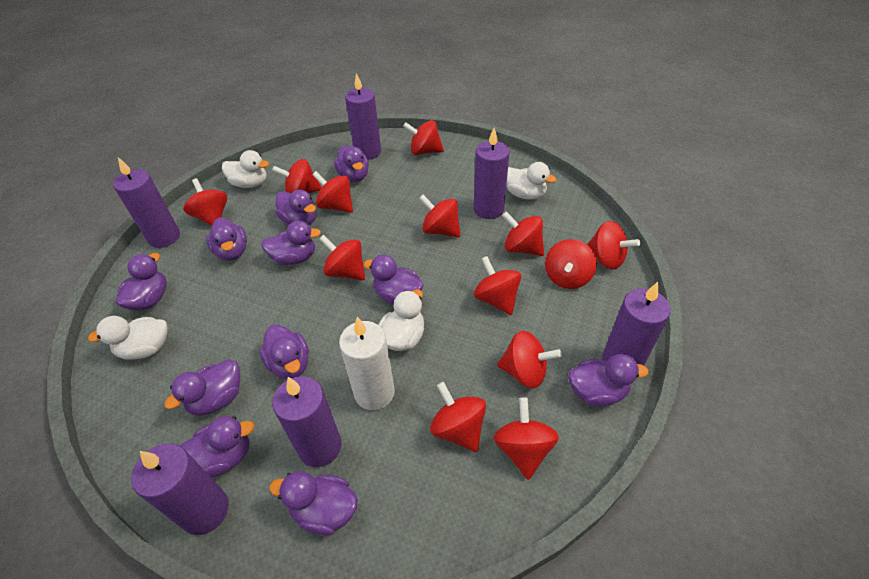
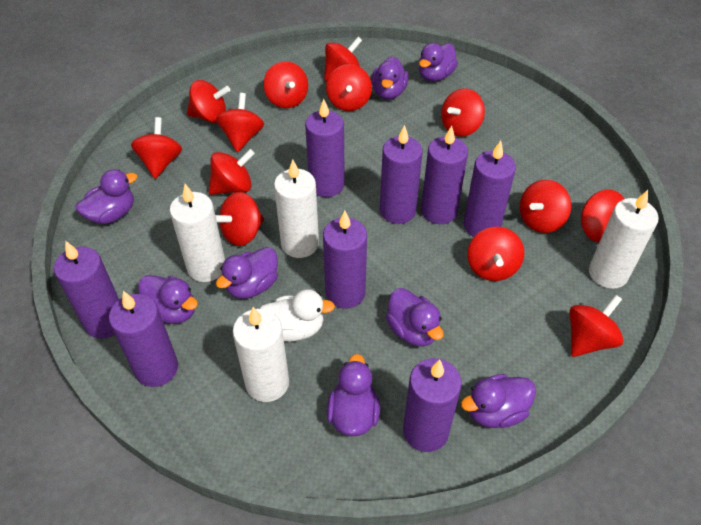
purple candle: 6 -> 8
purple duck: 11 -> 8
white candle: 1 -> 4
white duck: 4 -> 1

